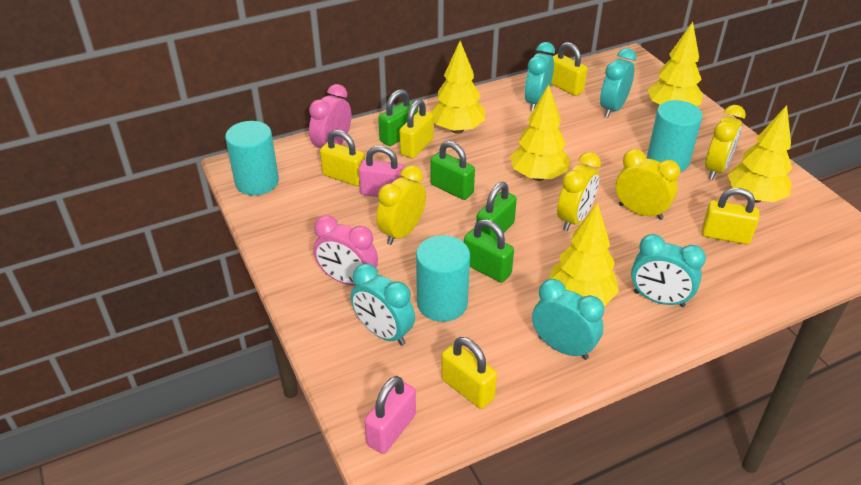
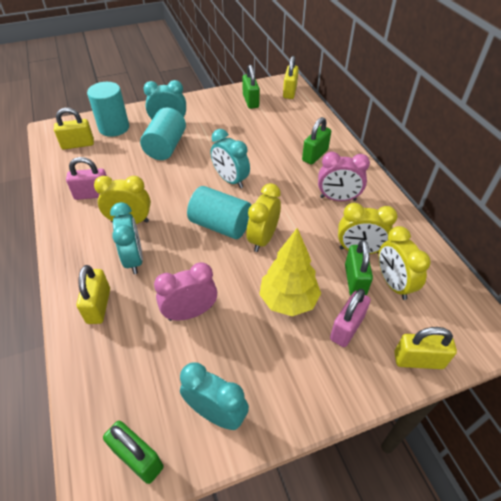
turquoise clock: 5 -> 4
yellow padlock: 5 -> 4
yellow tree: 5 -> 1

